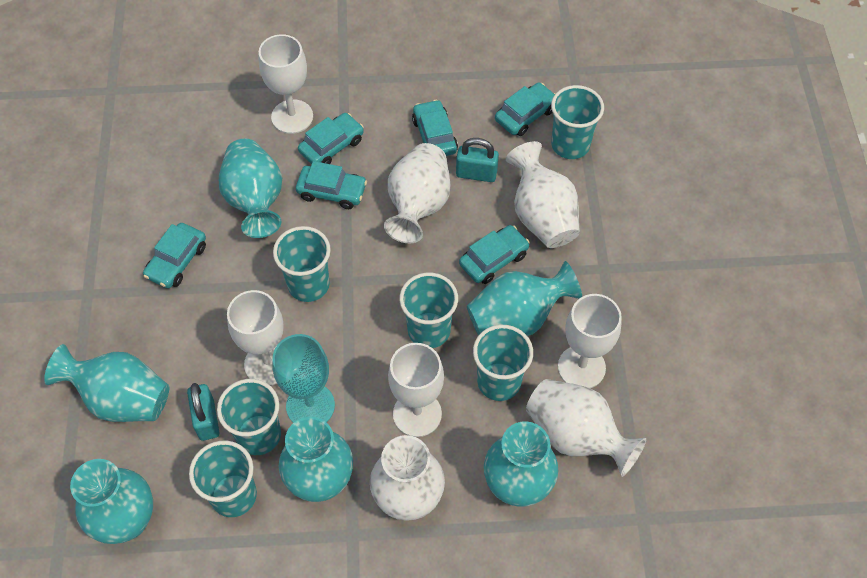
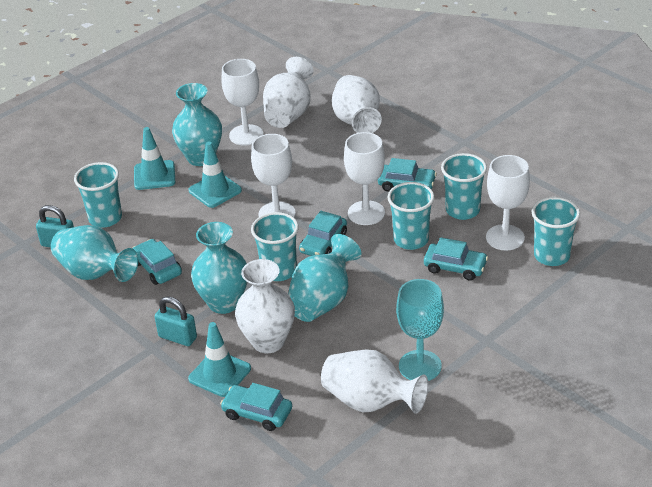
turquoise car: 6 -> 5
turquoise cup: 6 -> 5
turquoise traffic cone: 0 -> 3
turquoise vase: 6 -> 4

